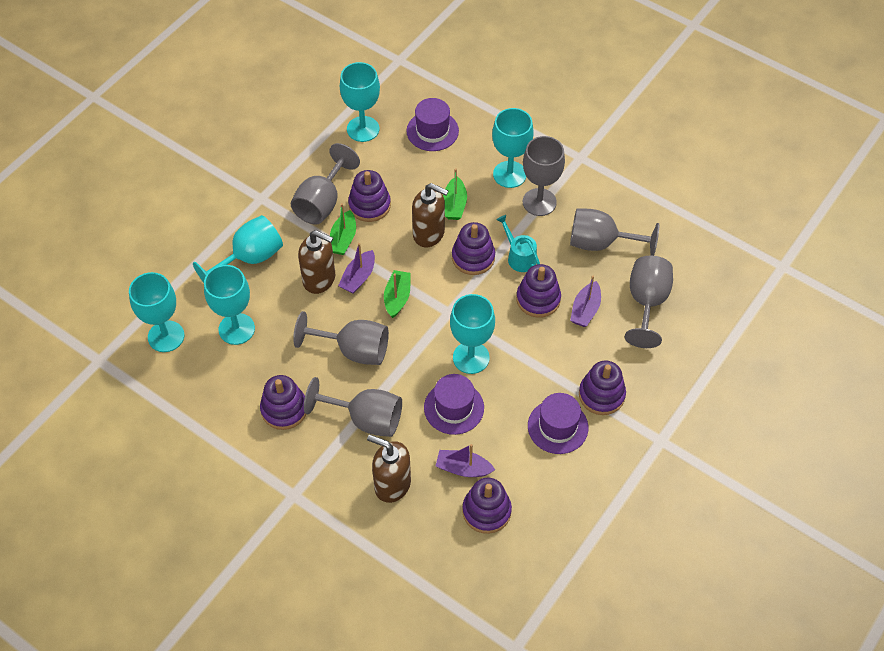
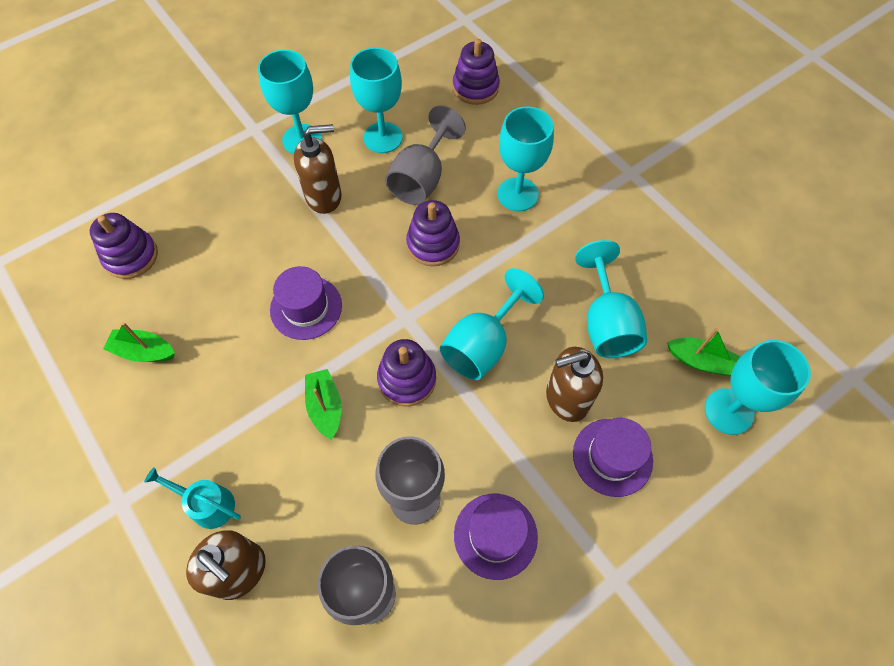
grey goblet: 6 -> 3
purple boat: 3 -> 0
purple stacking toy: 6 -> 4

